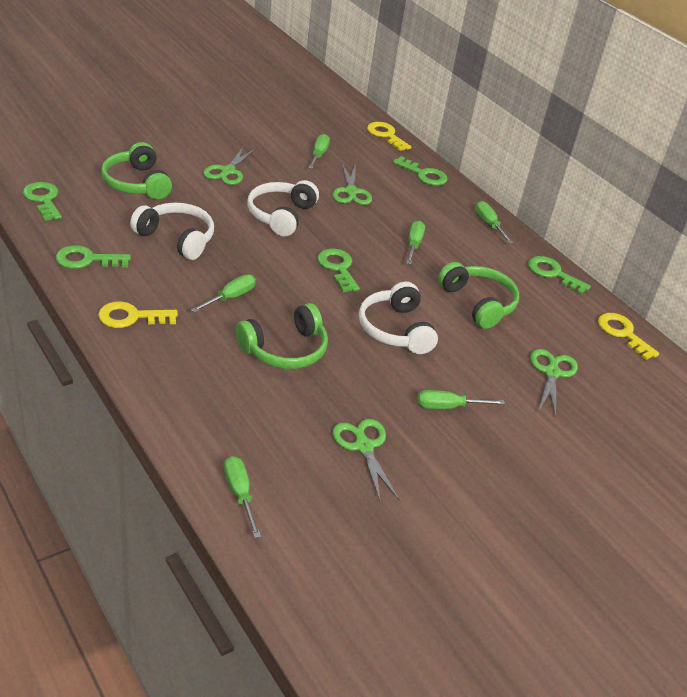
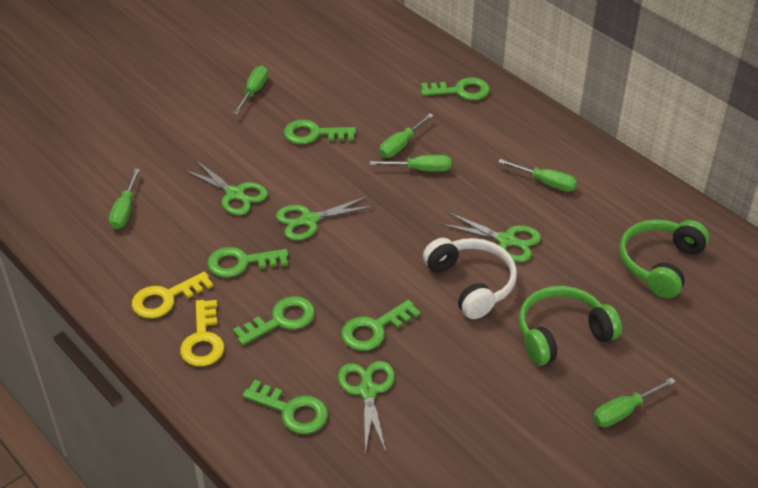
green headphones: 3 -> 2
green key: 5 -> 6
white headphones: 3 -> 1
yellow key: 3 -> 2

